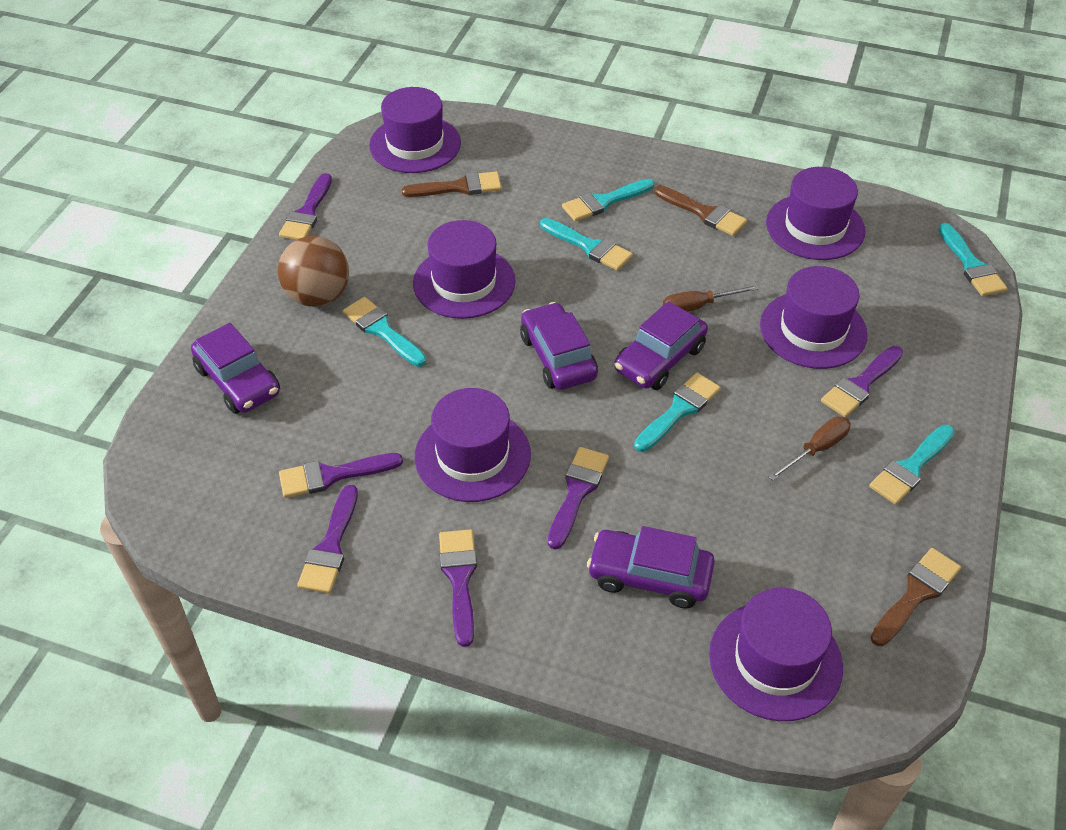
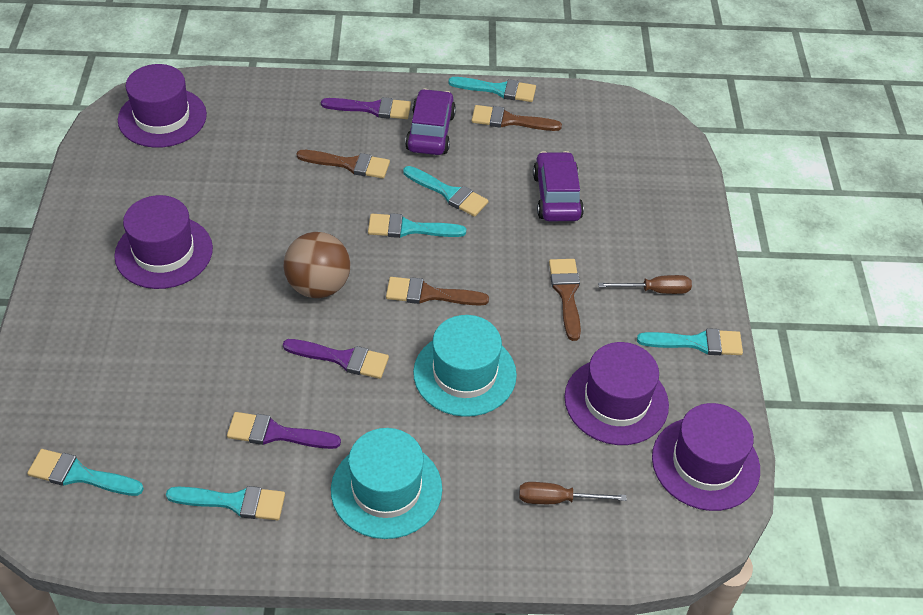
brown brush: 3 -> 4
purple brush: 6 -> 3
purple car: 4 -> 2
purple hat: 6 -> 4
turquoise hat: 0 -> 2

